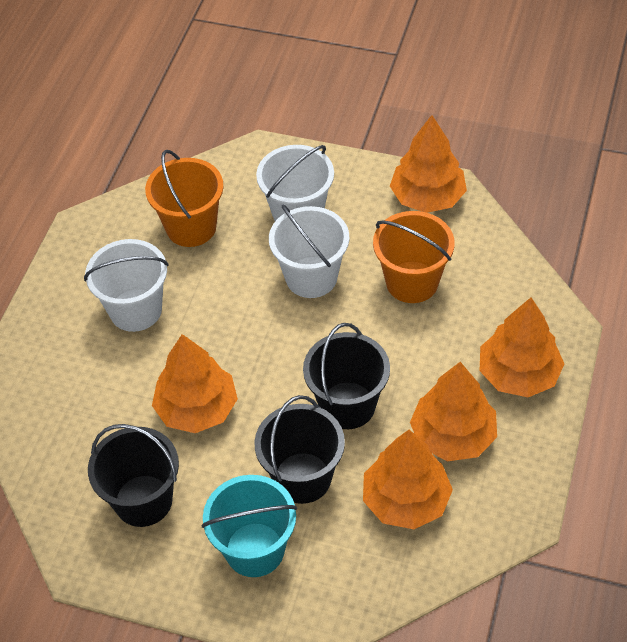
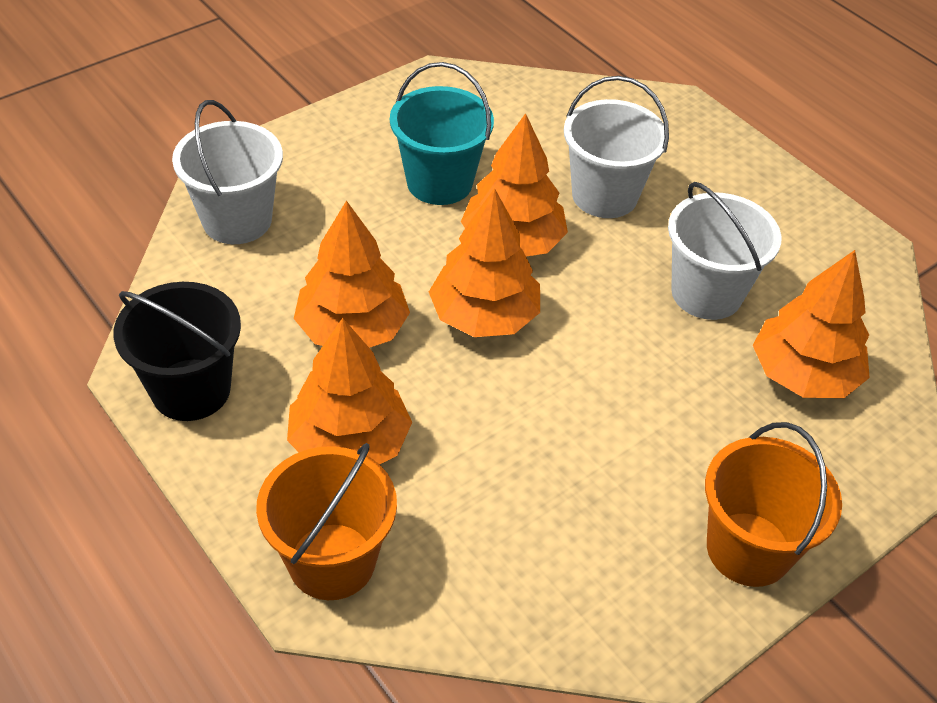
black bucket: 3 -> 1

